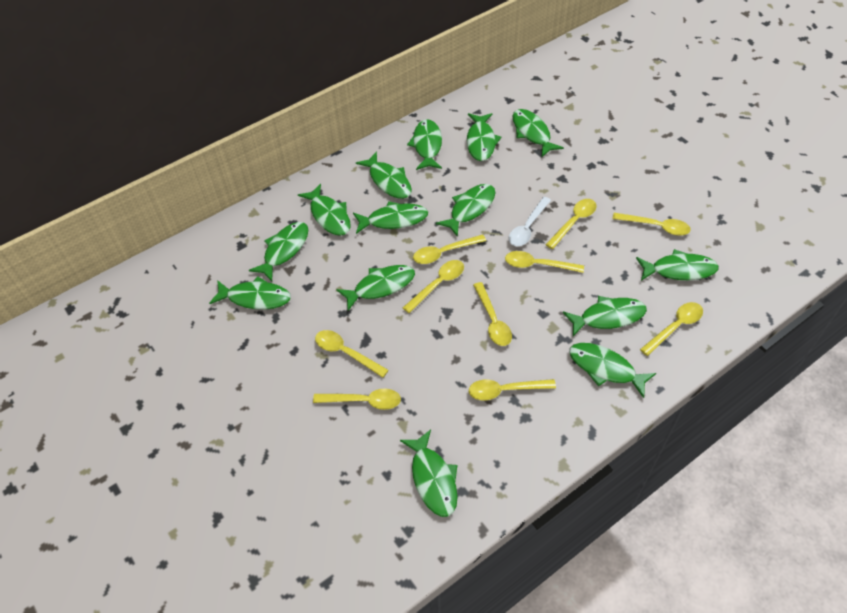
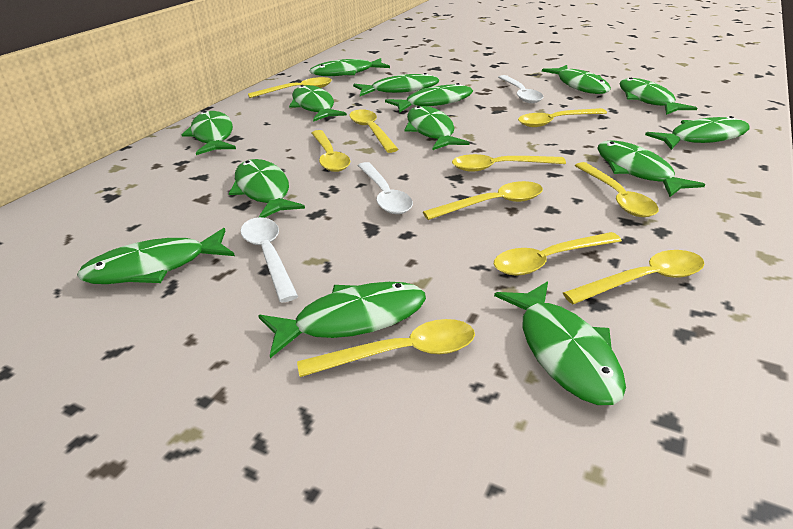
white spoon: 1 -> 3

